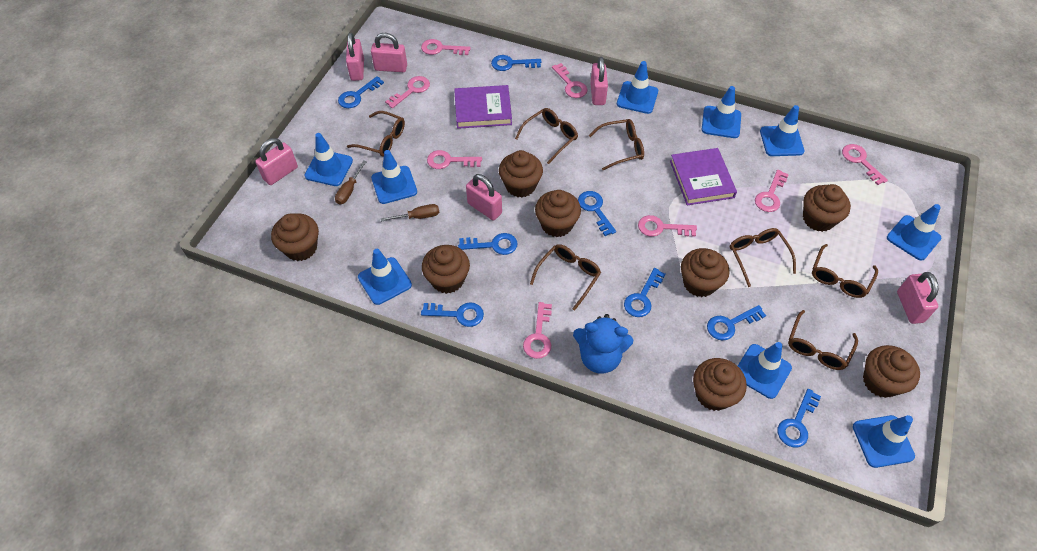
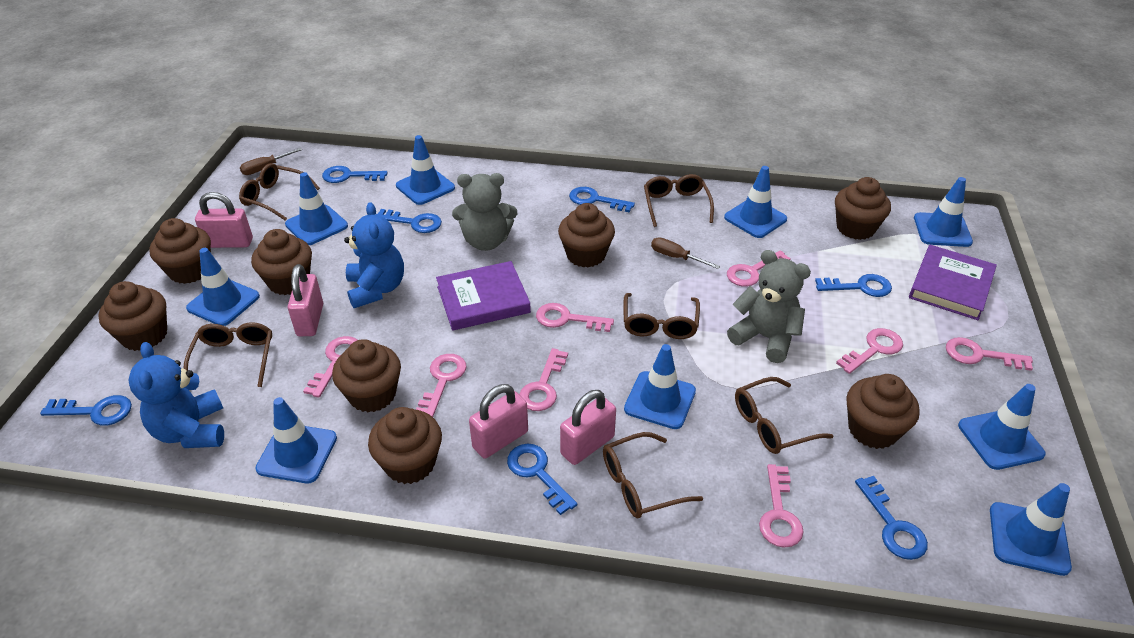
blue key: 8 -> 7
blue teddy bear: 1 -> 2
brown glasses: 7 -> 6
grey teddy bear: 0 -> 2
pink padlock: 6 -> 4

